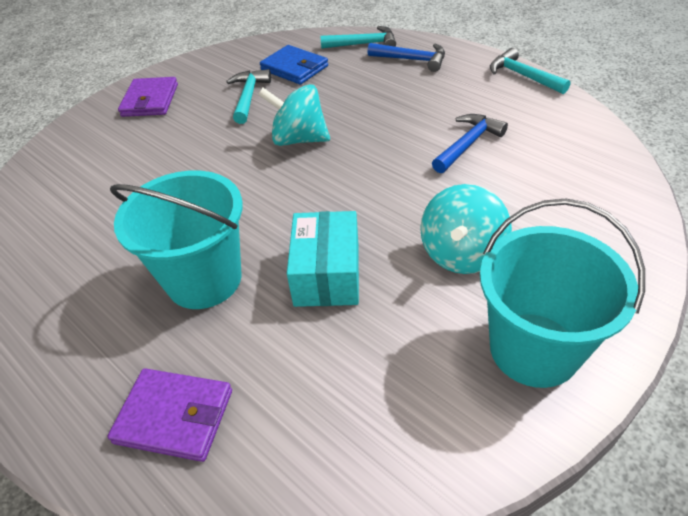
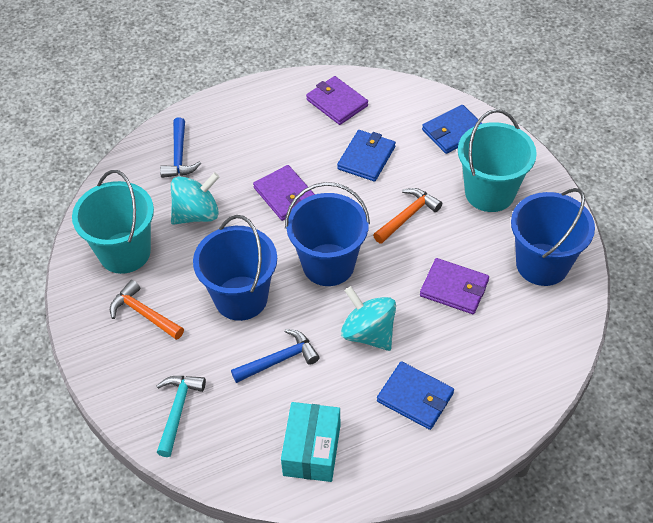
blue bucket: 0 -> 3
blue wallet: 1 -> 3
orange hammer: 0 -> 2
purple wallet: 2 -> 3
turquoise hammer: 3 -> 1

